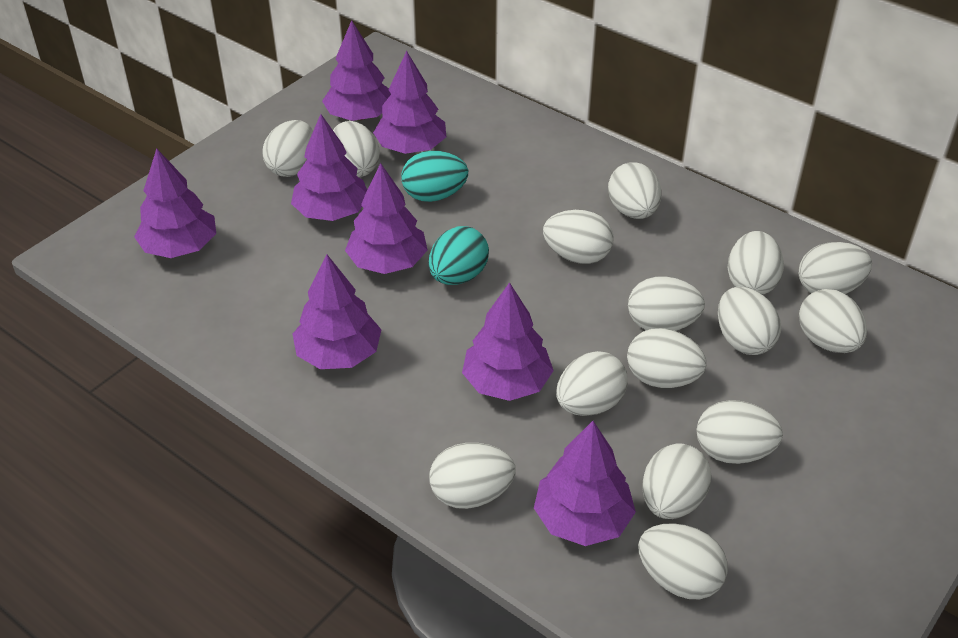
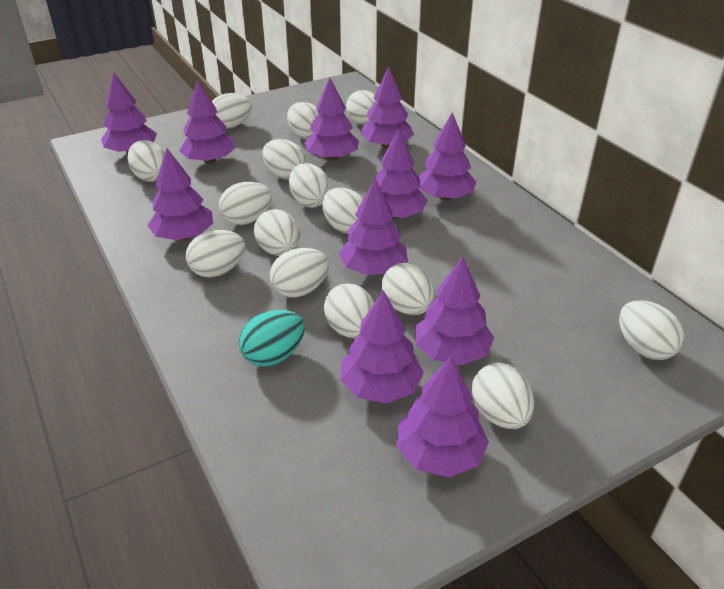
purple tree: 8 -> 11
turquoise egg: 2 -> 1

